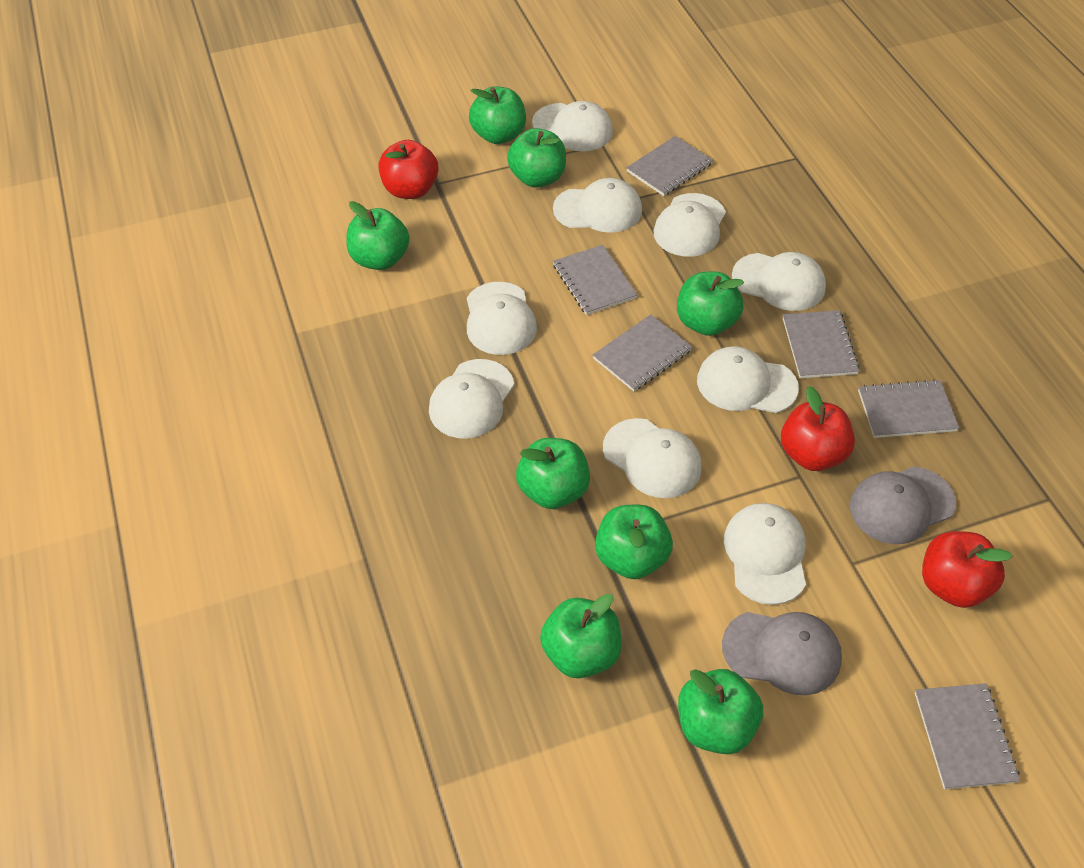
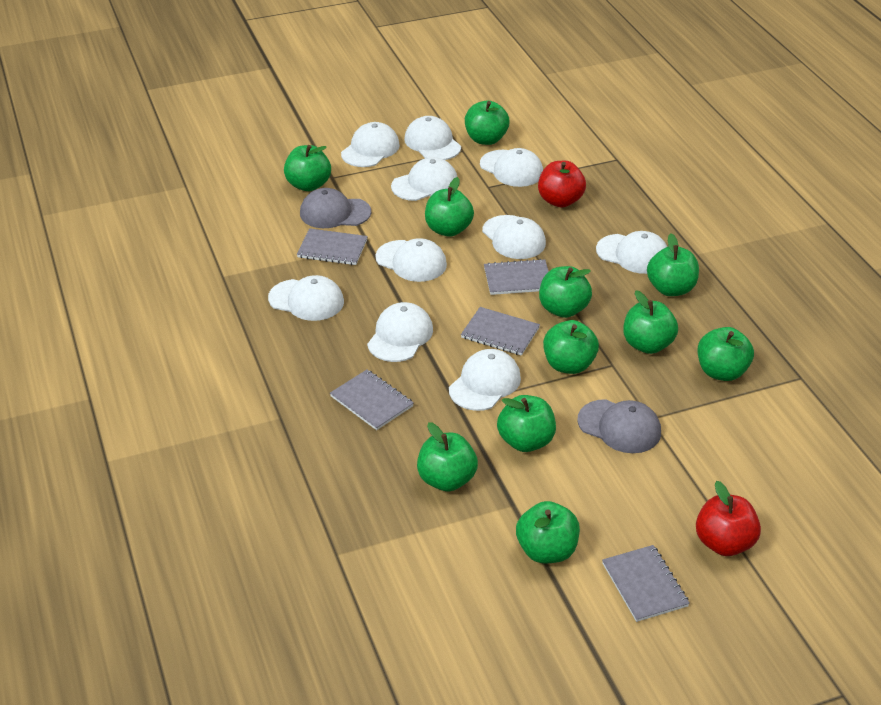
green apple: 8 -> 11
grey notebook: 6 -> 5
red apple: 3 -> 2
white cap: 9 -> 10

